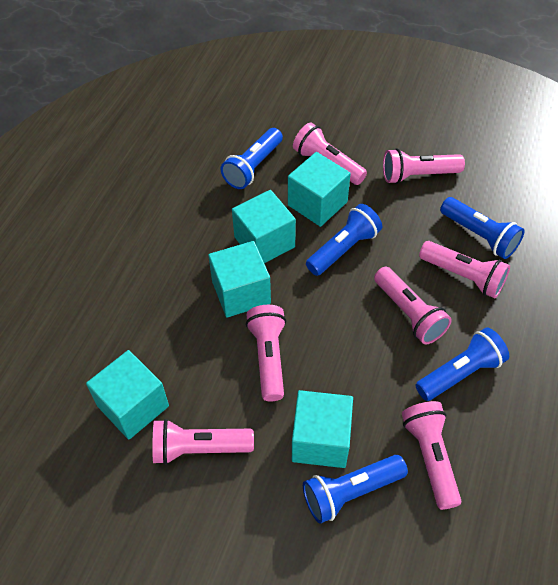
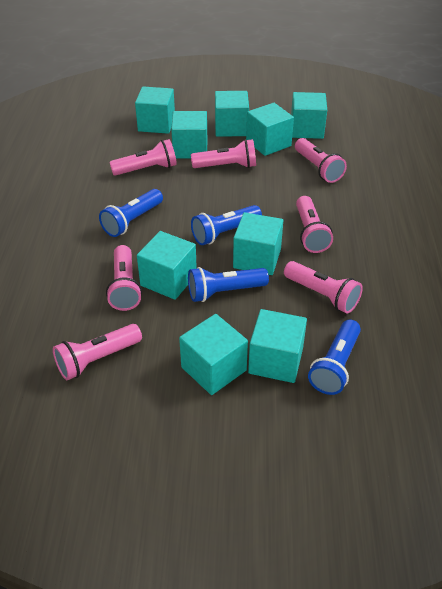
blue flashlight: 5 -> 4
turquoise cube: 5 -> 9

